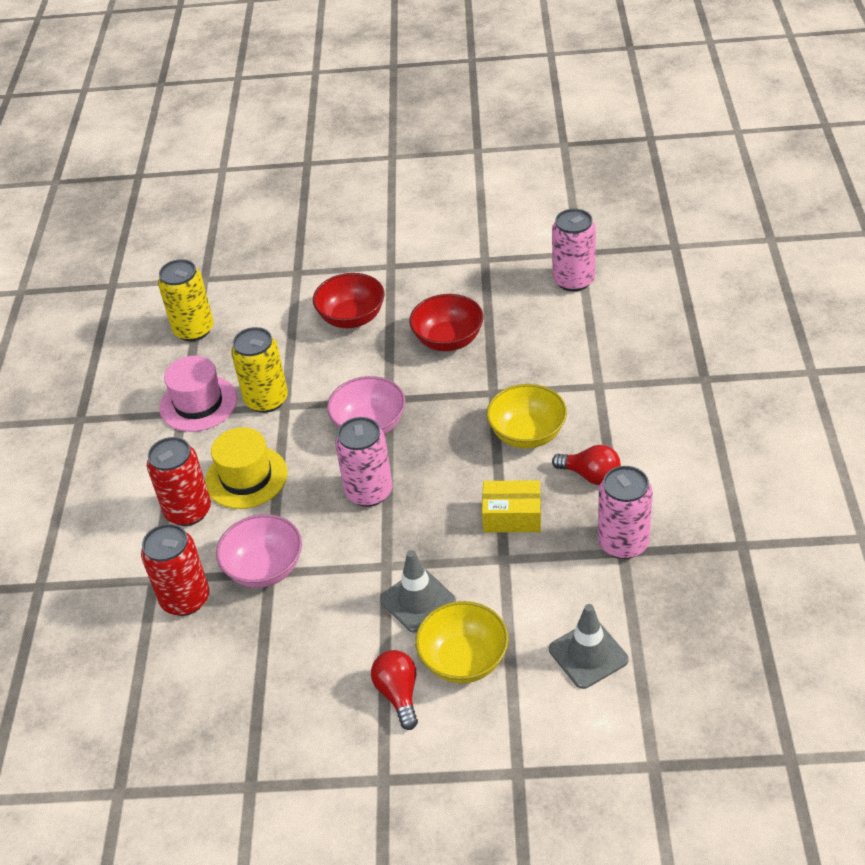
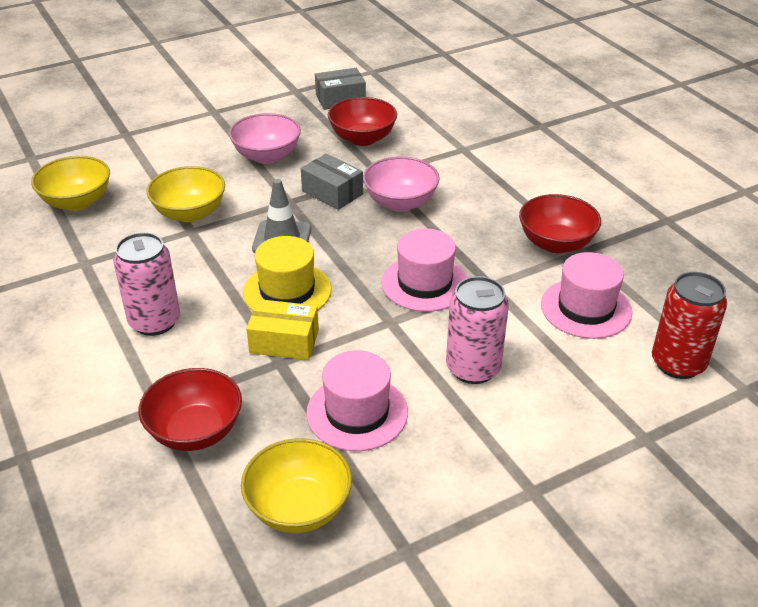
grey box: 0 -> 2
grey traffic cone: 2 -> 1
pink can: 3 -> 2
pink hat: 1 -> 3
red bowl: 2 -> 3
red can: 2 -> 1
red light bulb: 2 -> 0
yellow bowl: 2 -> 3
yellow can: 2 -> 0

